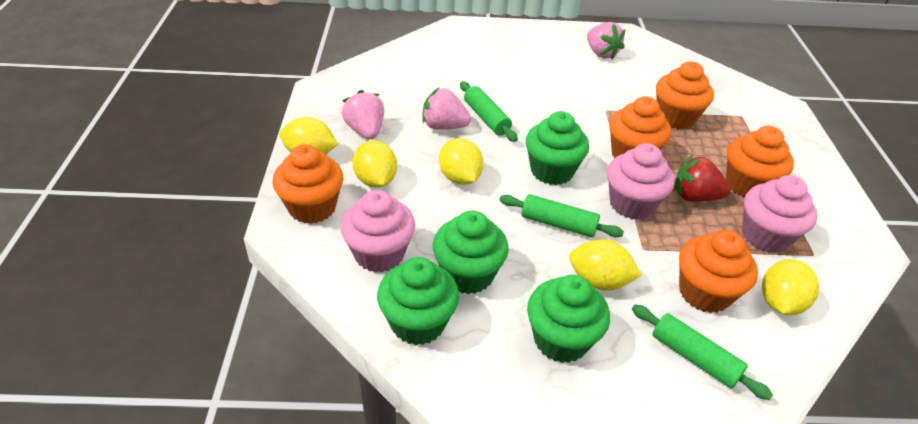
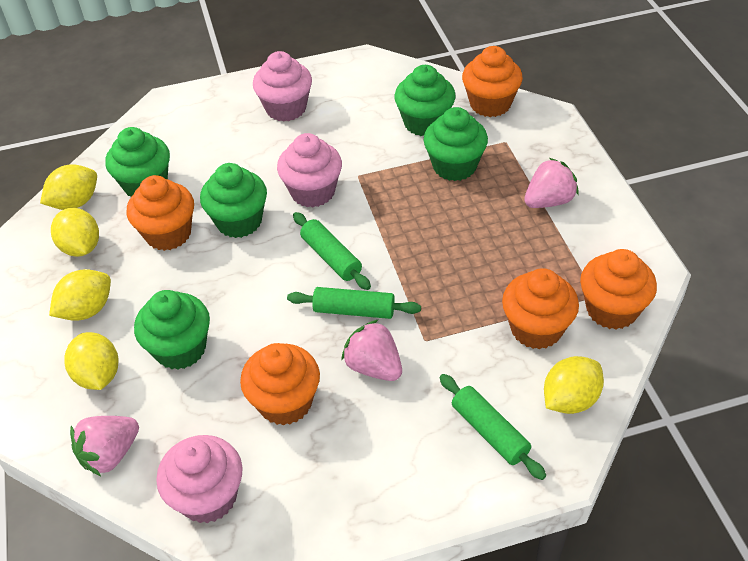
green cupcake: 4 -> 5
red strawberry: 1 -> 0

